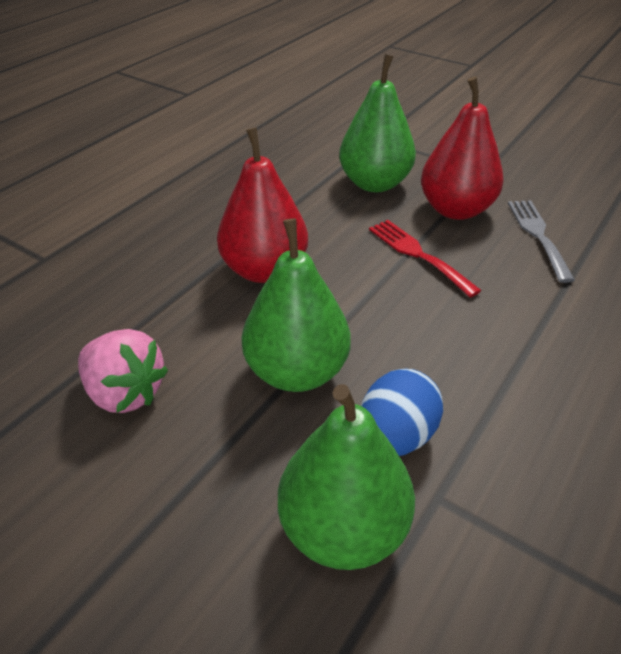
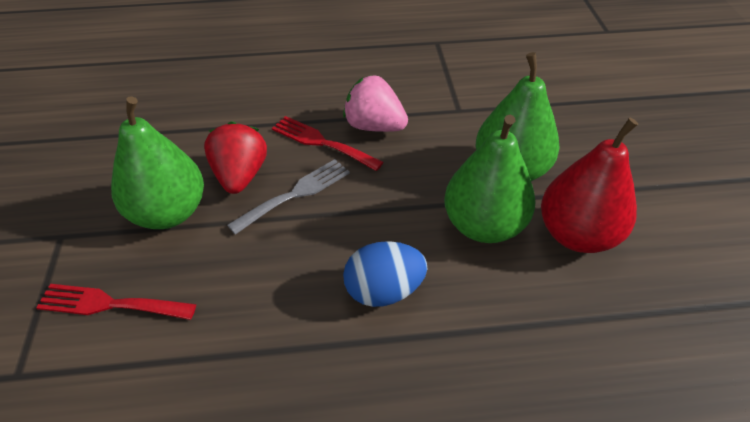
red fork: 1 -> 2
red pear: 2 -> 1
red strawberry: 0 -> 1

